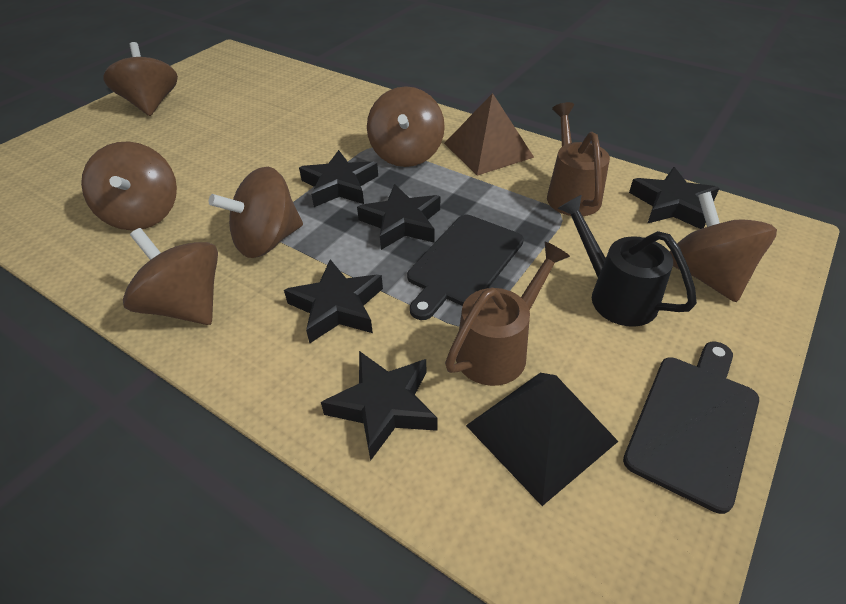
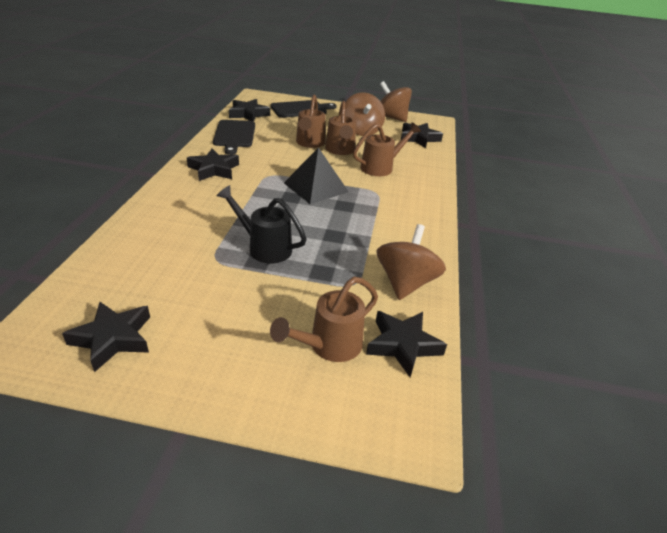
brown pyramid: 1 -> 0
brown spinning top: 6 -> 3
brown watering can: 2 -> 4

